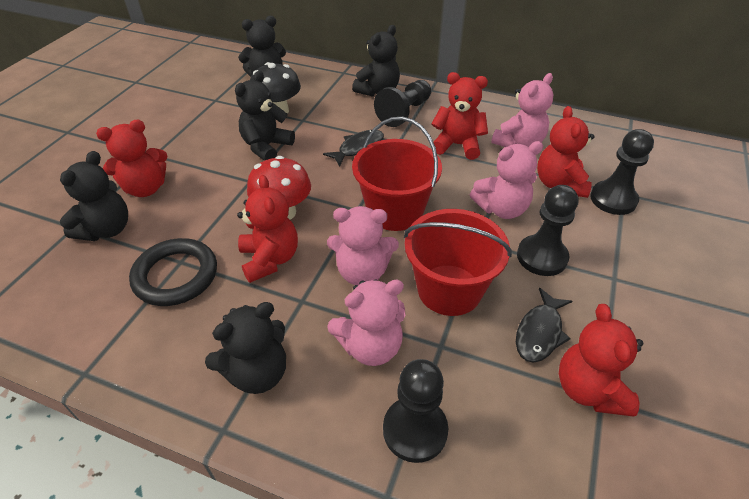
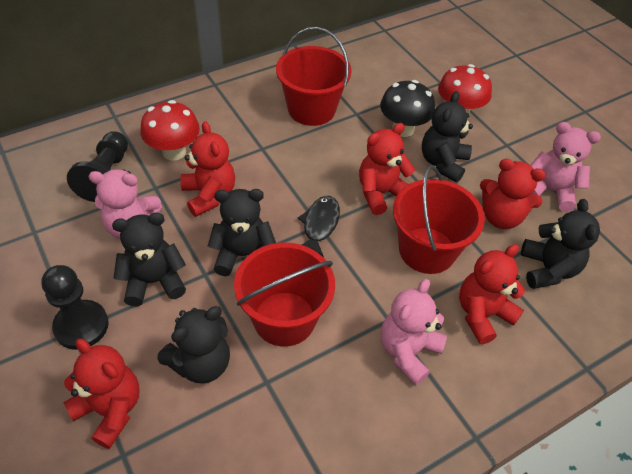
black fish: 2 -> 1
black pawn: 4 -> 2
black ring: 1 -> 0
pink teddy bear: 4 -> 3
red bucket: 2 -> 3
red mushroom: 1 -> 2

